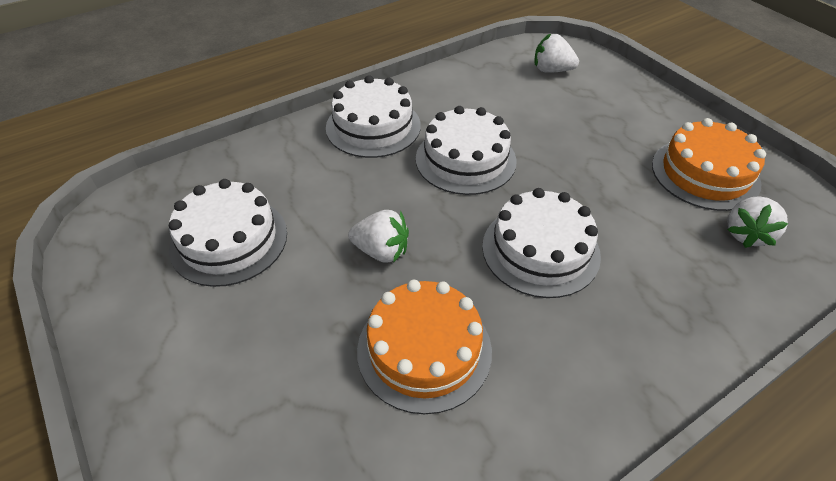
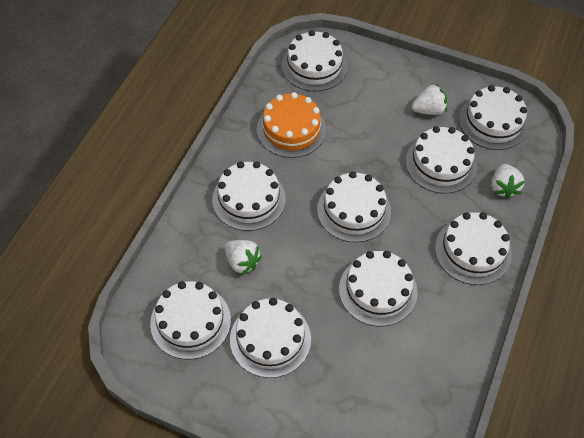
orange cake: 2 -> 1
white cake: 4 -> 9

